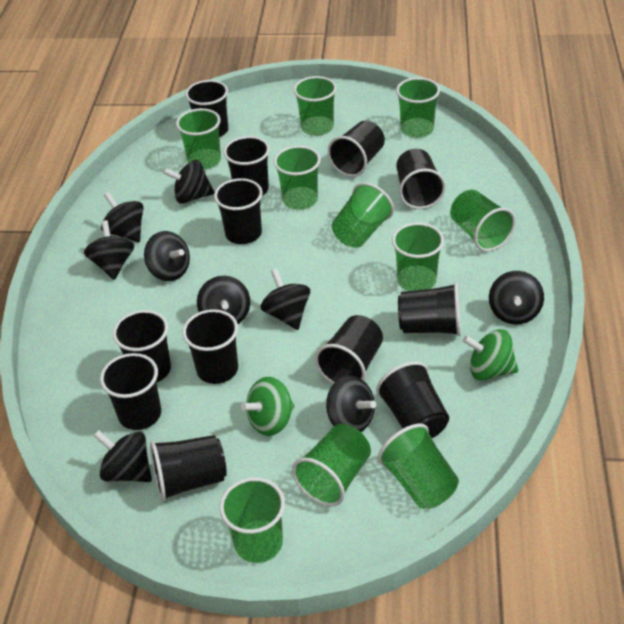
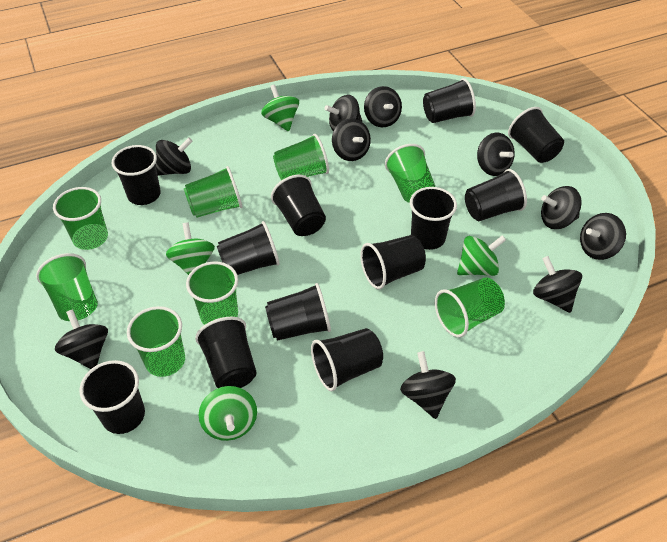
black spinning top: 9 -> 10
green cup: 10 -> 8
green spinning top: 2 -> 4

